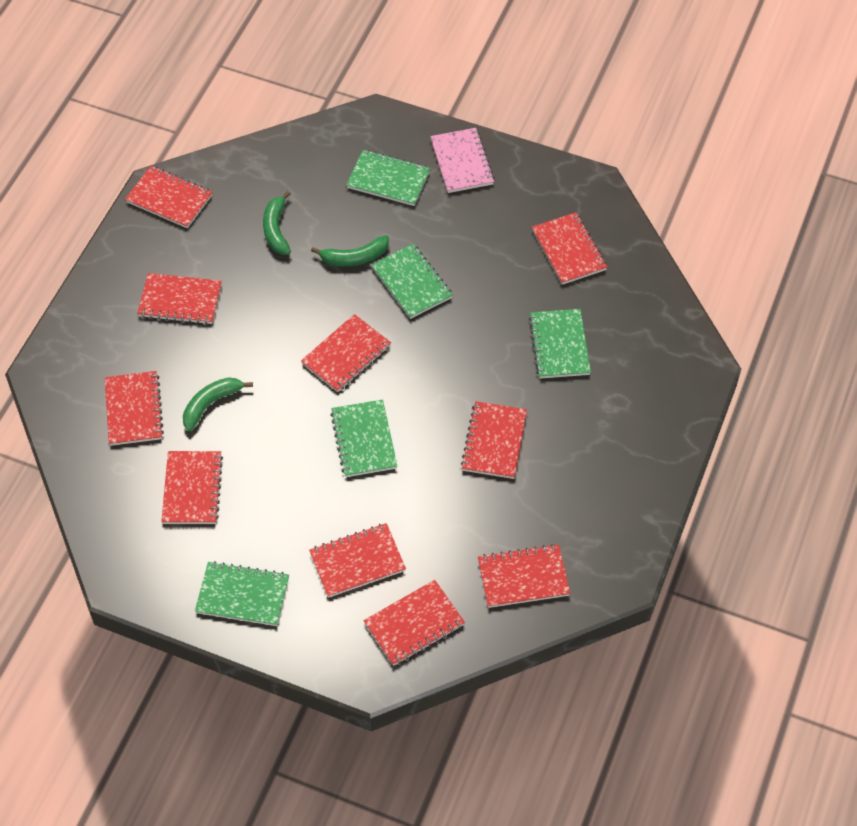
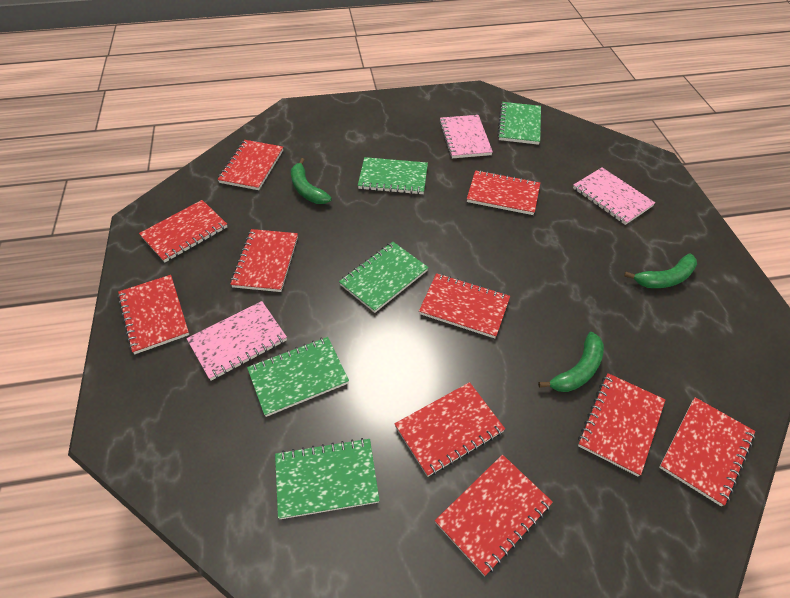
pink notebook: 1 -> 3

